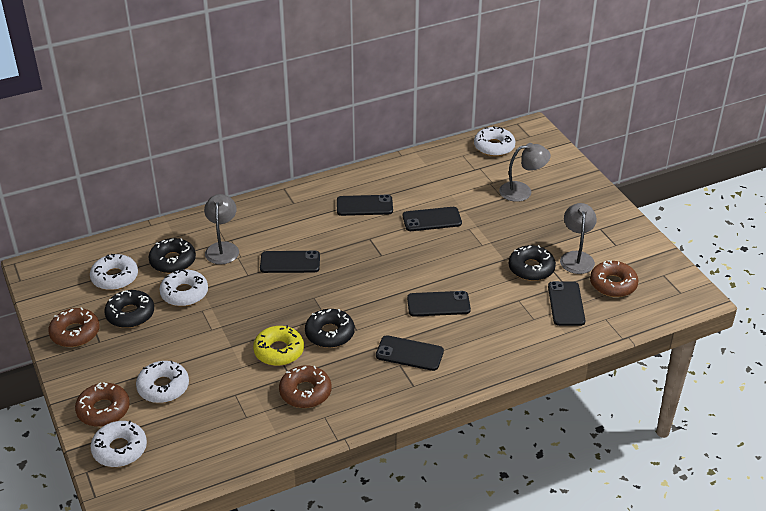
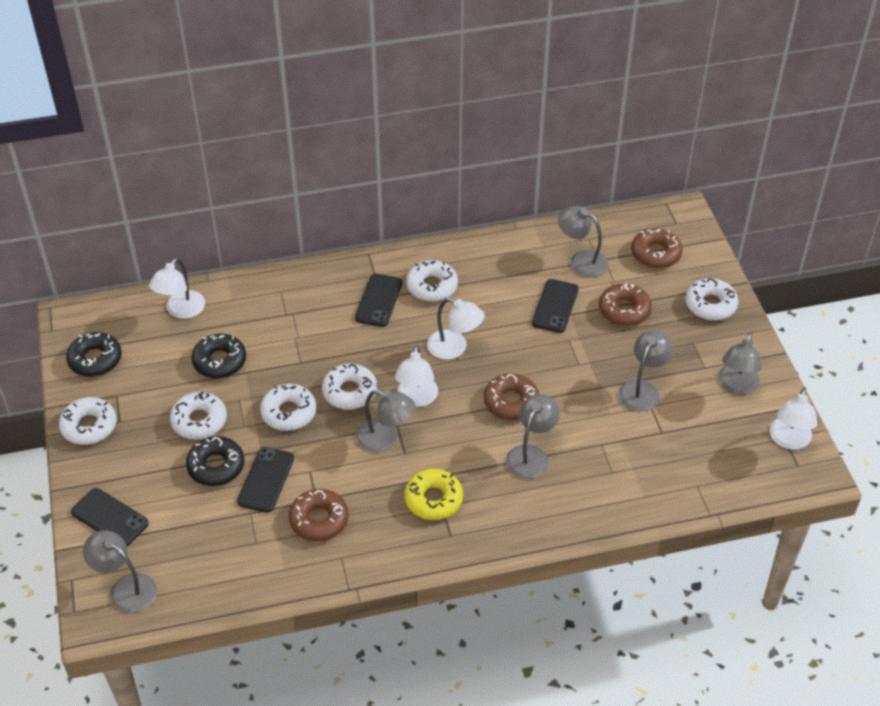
black donut: 4 -> 3
black phone: 6 -> 4
grey lamp: 3 -> 6
white donut: 5 -> 6
white lamp: 0 -> 4

